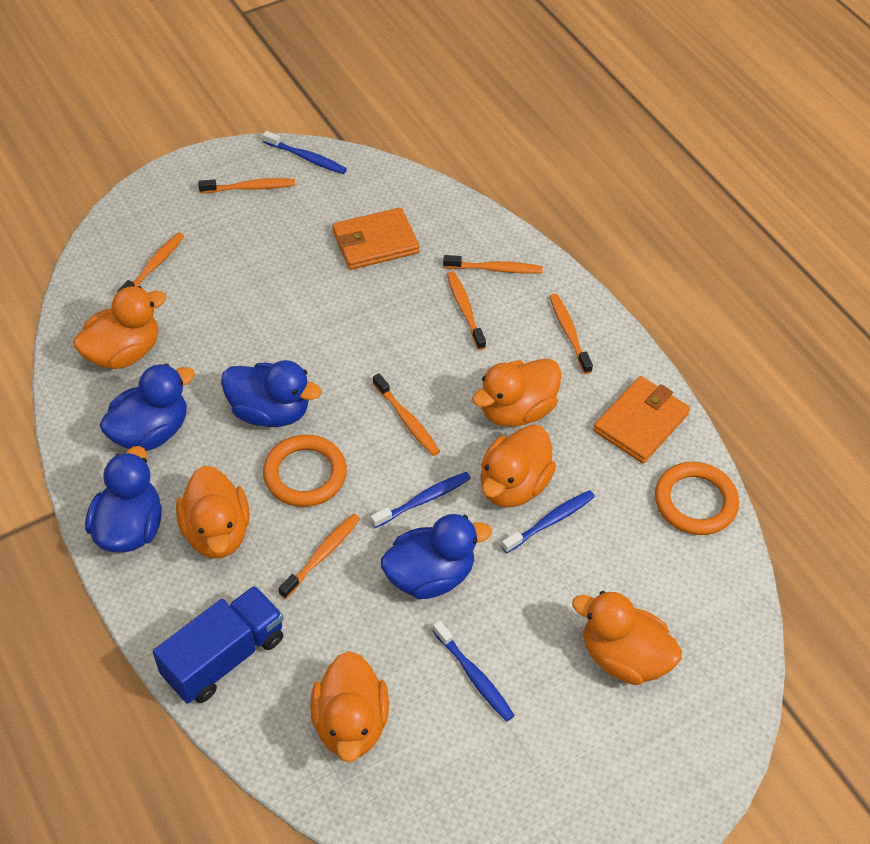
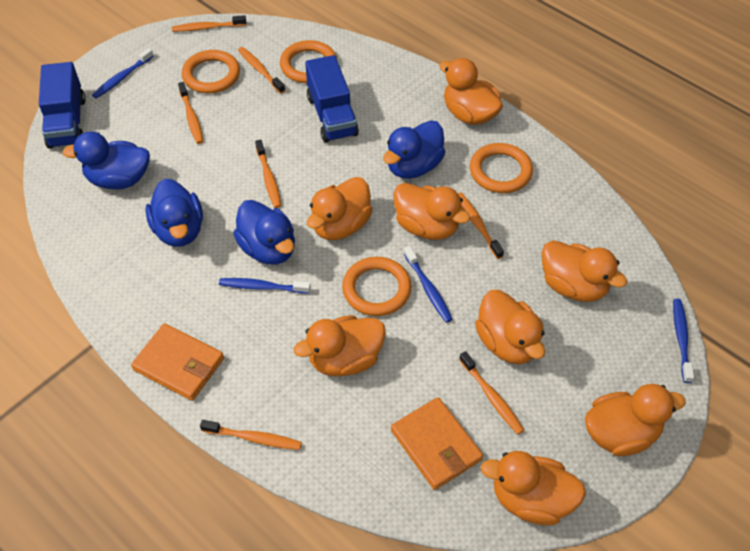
blue truck: 1 -> 2
orange duck: 6 -> 8
orange ring: 2 -> 4

